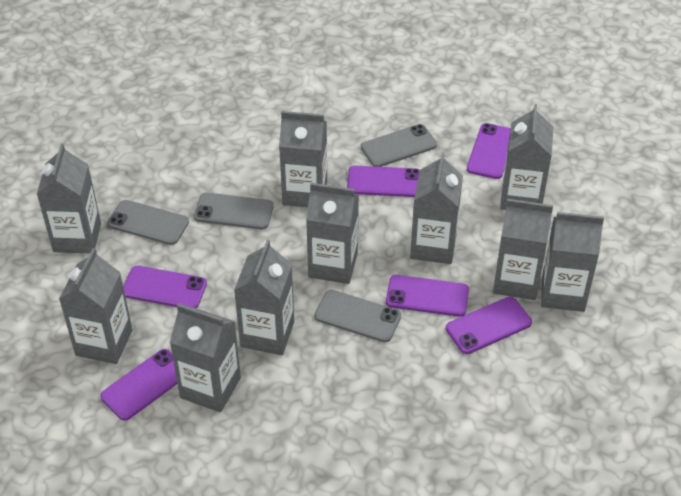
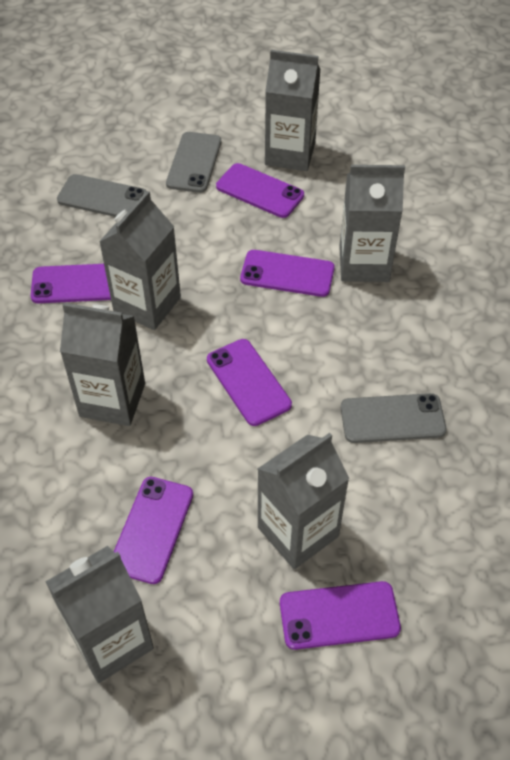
grey carton: 10 -> 6
grey phone: 4 -> 3

